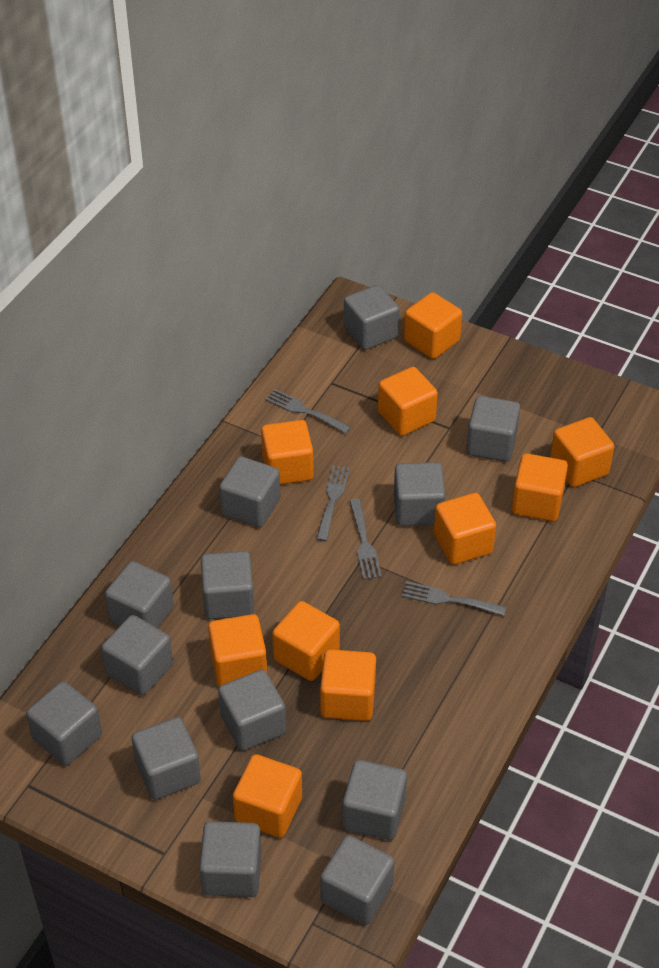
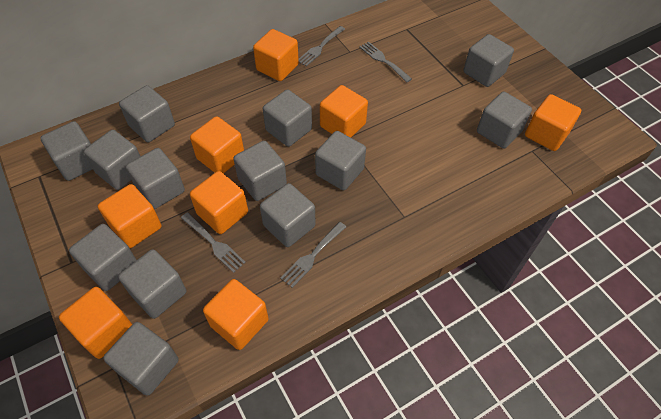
orange cube: 10 -> 8

